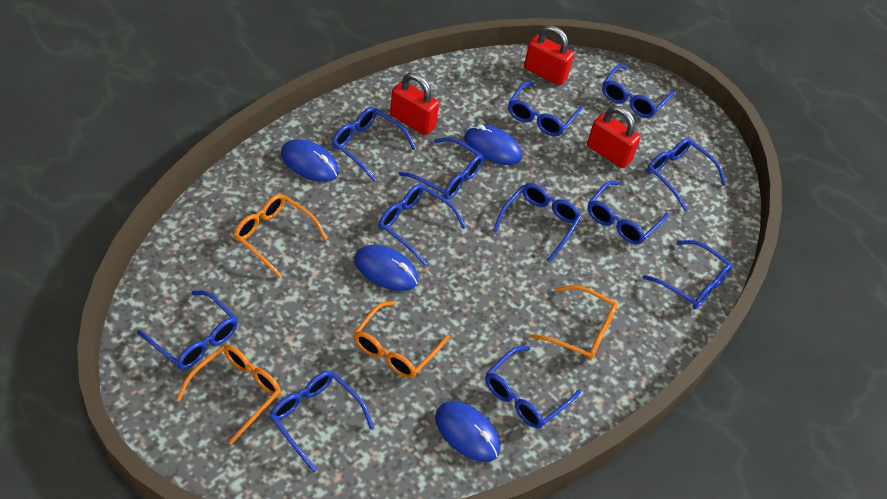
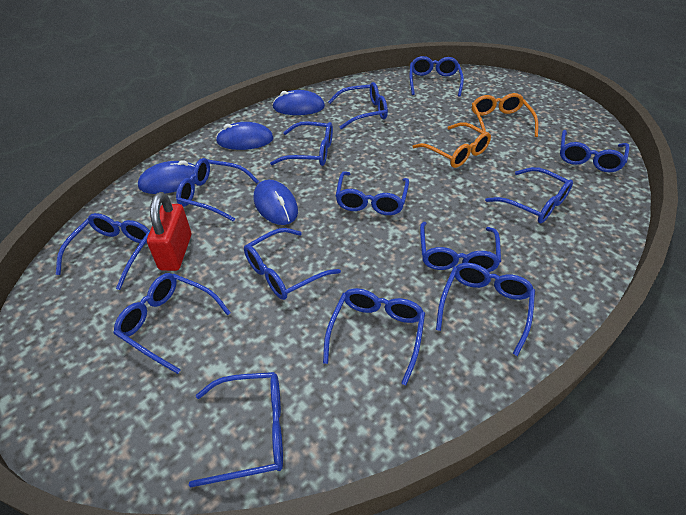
blue glasses: 12 -> 14
orange glasses: 4 -> 2
red padlock: 3 -> 1

